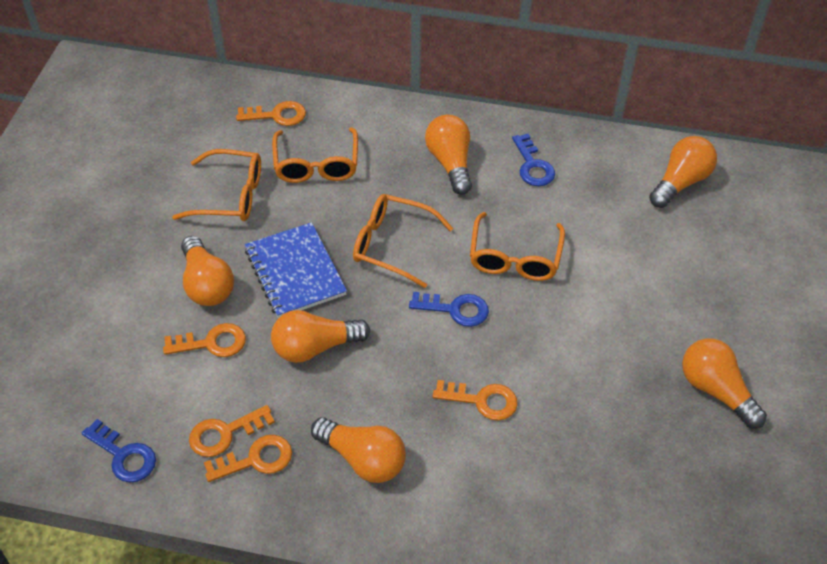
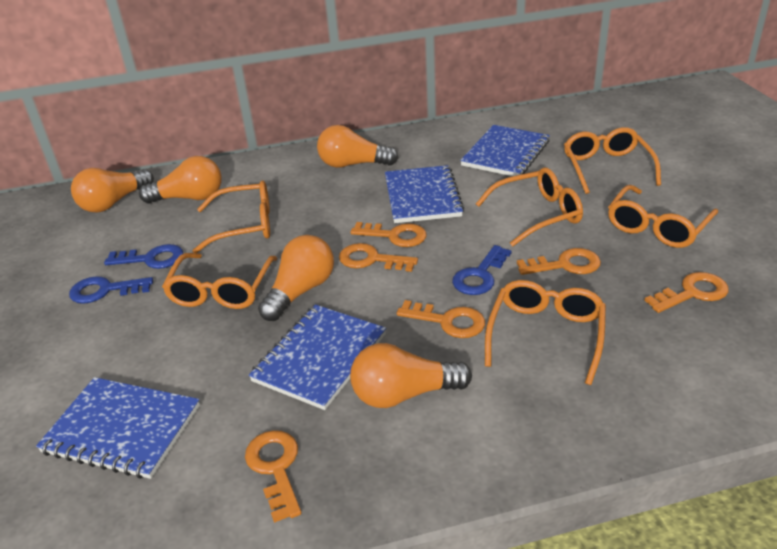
blue notebook: 1 -> 4
orange glasses: 4 -> 6
orange key: 5 -> 6
orange light bulb: 6 -> 5

